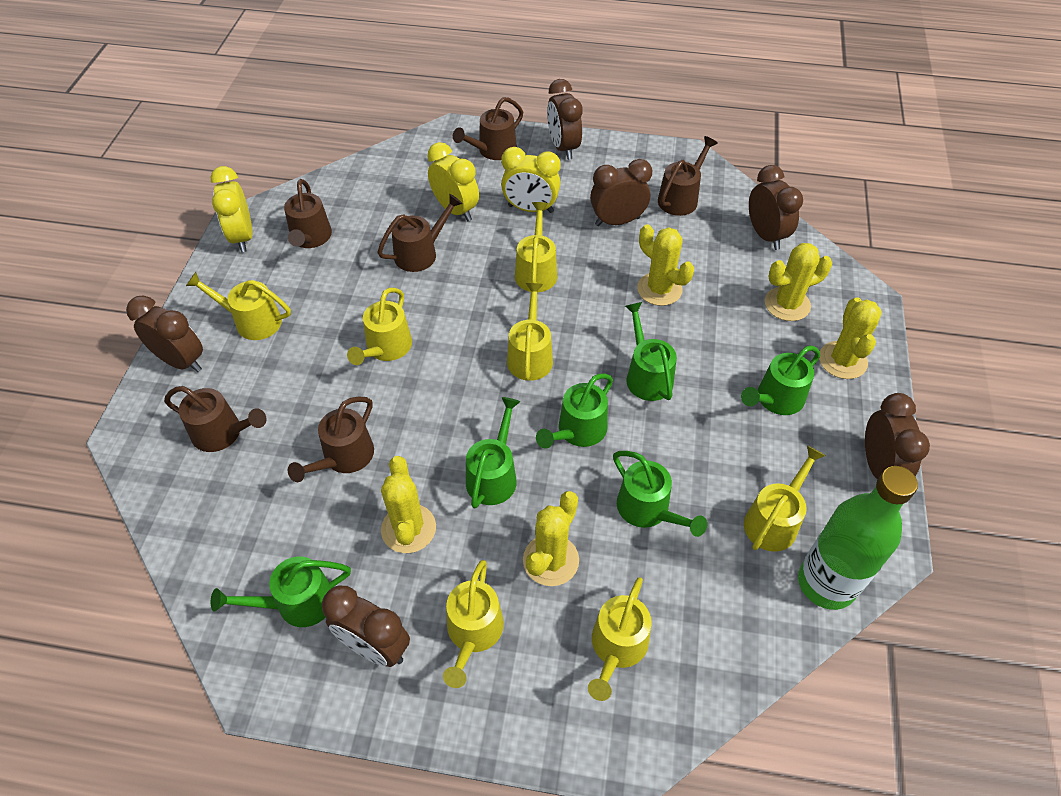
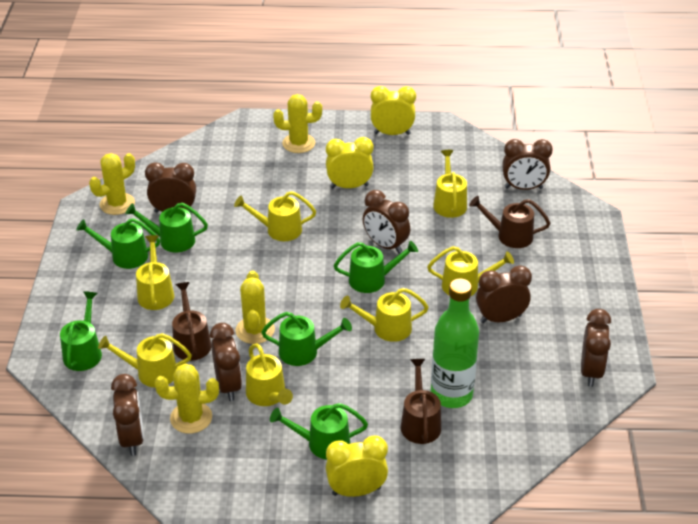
brown clock: 6 -> 7
brown watering can: 6 -> 3
yellow cactus: 5 -> 4

